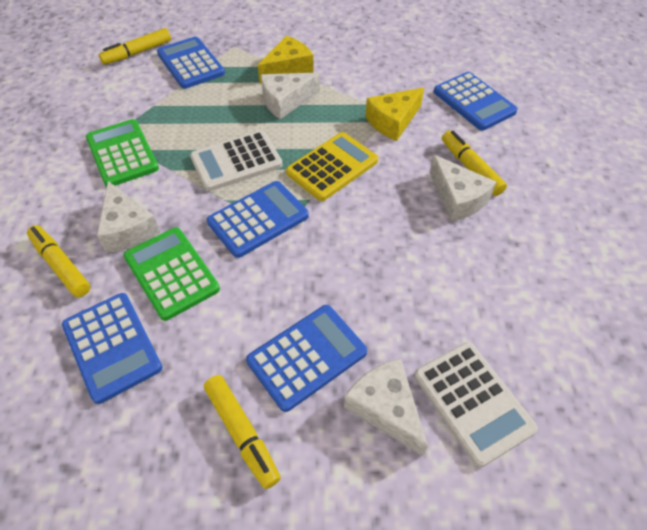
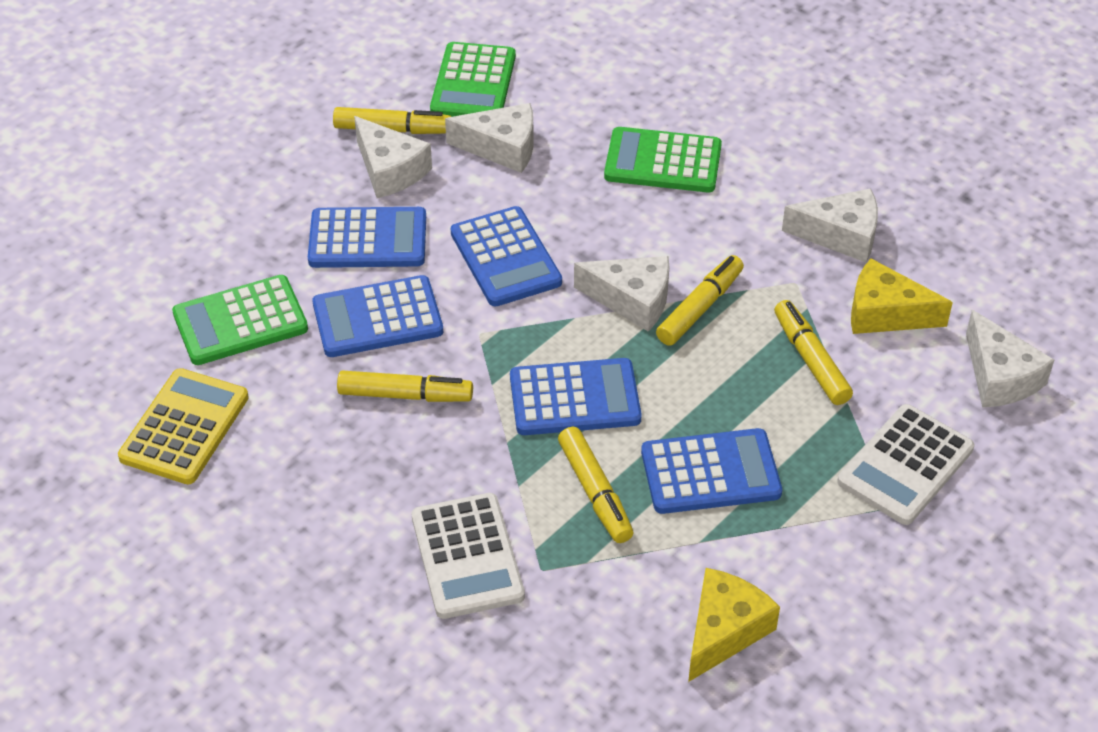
green calculator: 2 -> 3
white cheese: 4 -> 5
yellow marker: 4 -> 5

